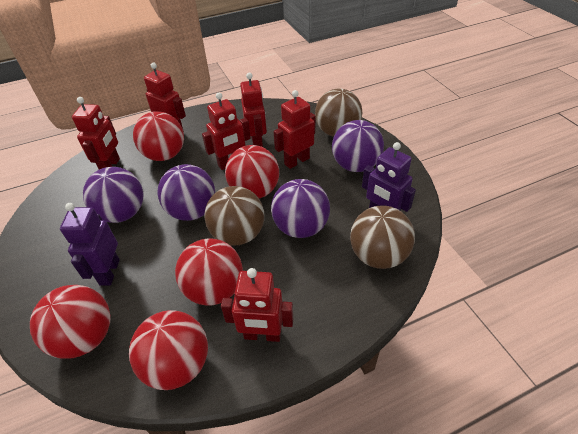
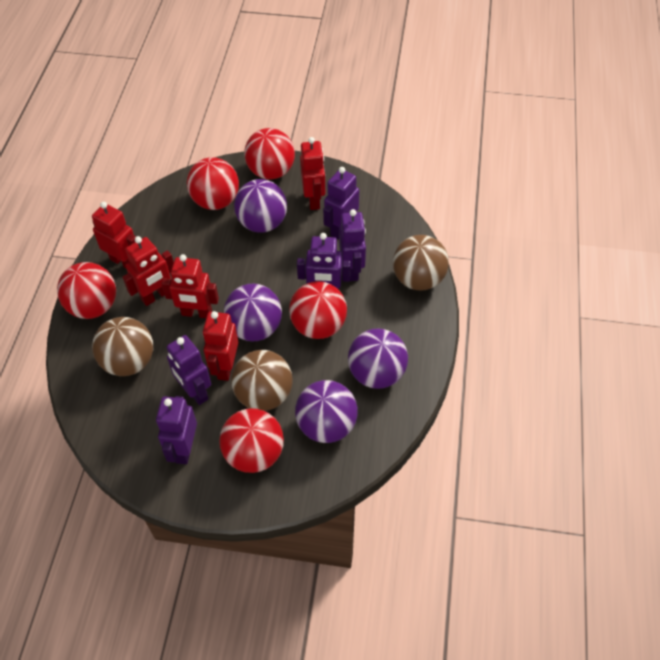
purple robot: 2 -> 5
red robot: 6 -> 5

